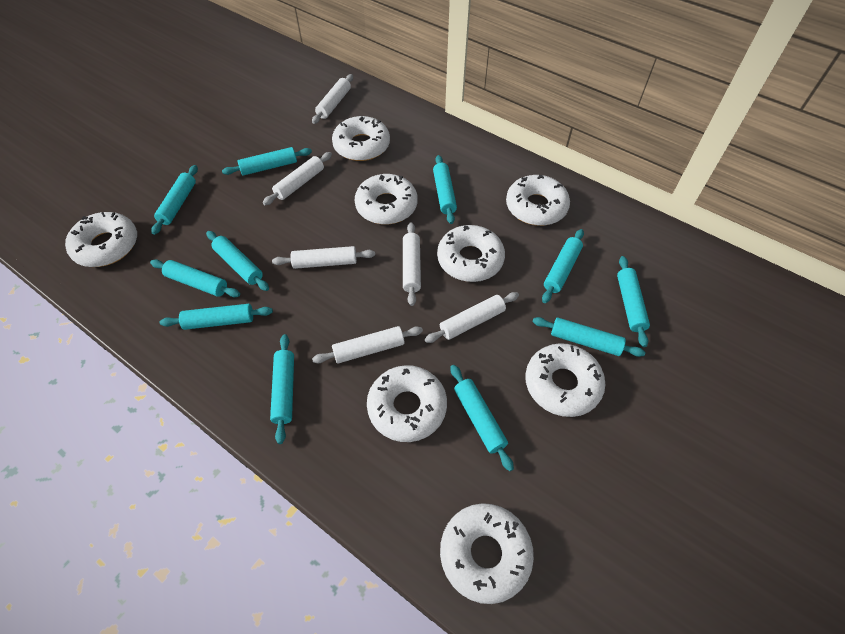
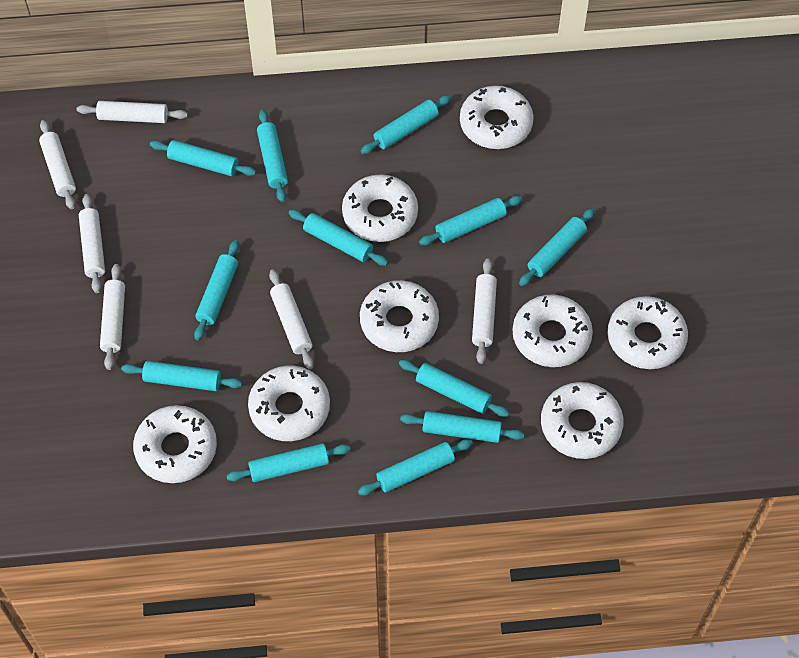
turquoise rolling pin: 11 -> 12

